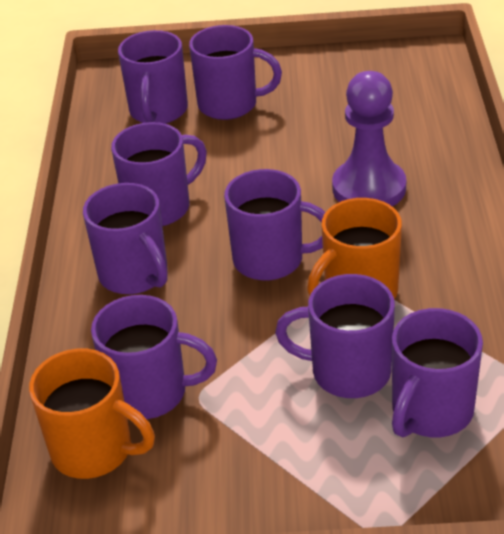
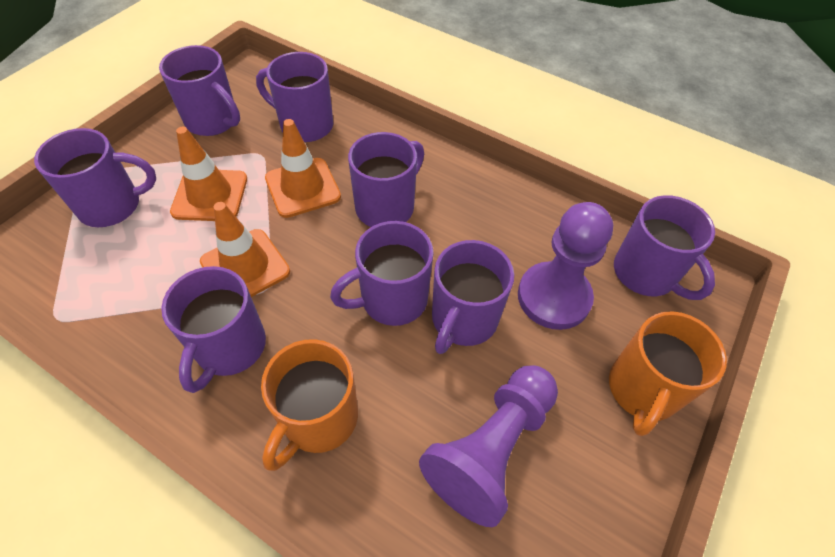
orange traffic cone: 0 -> 3
purple pawn: 1 -> 2

